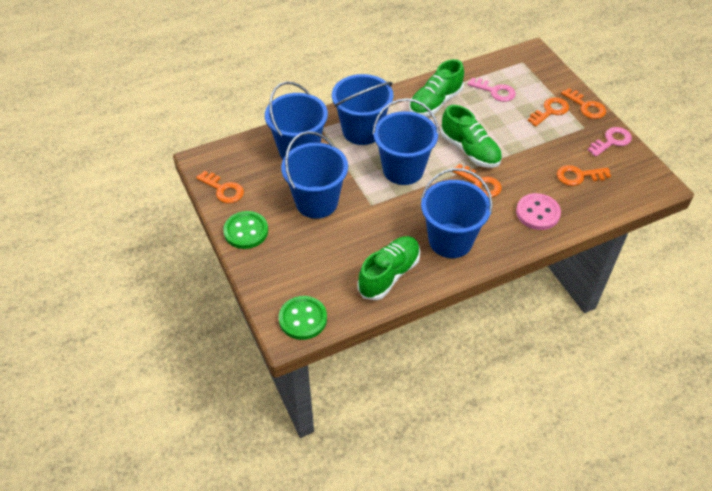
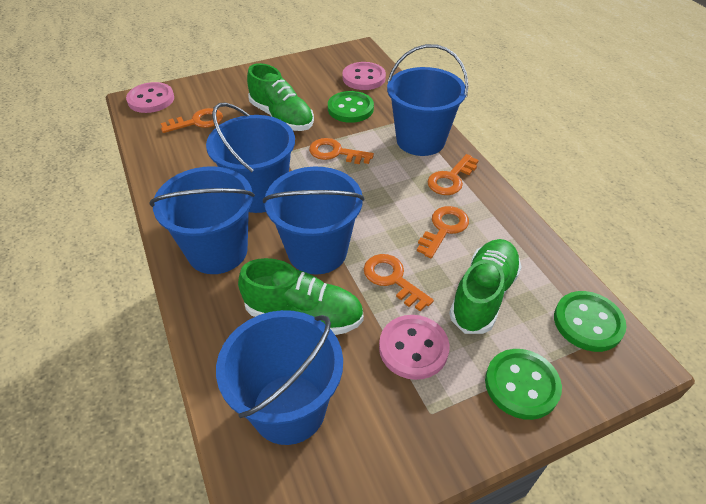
green button: 2 -> 3
pink button: 1 -> 3
pink key: 2 -> 0

